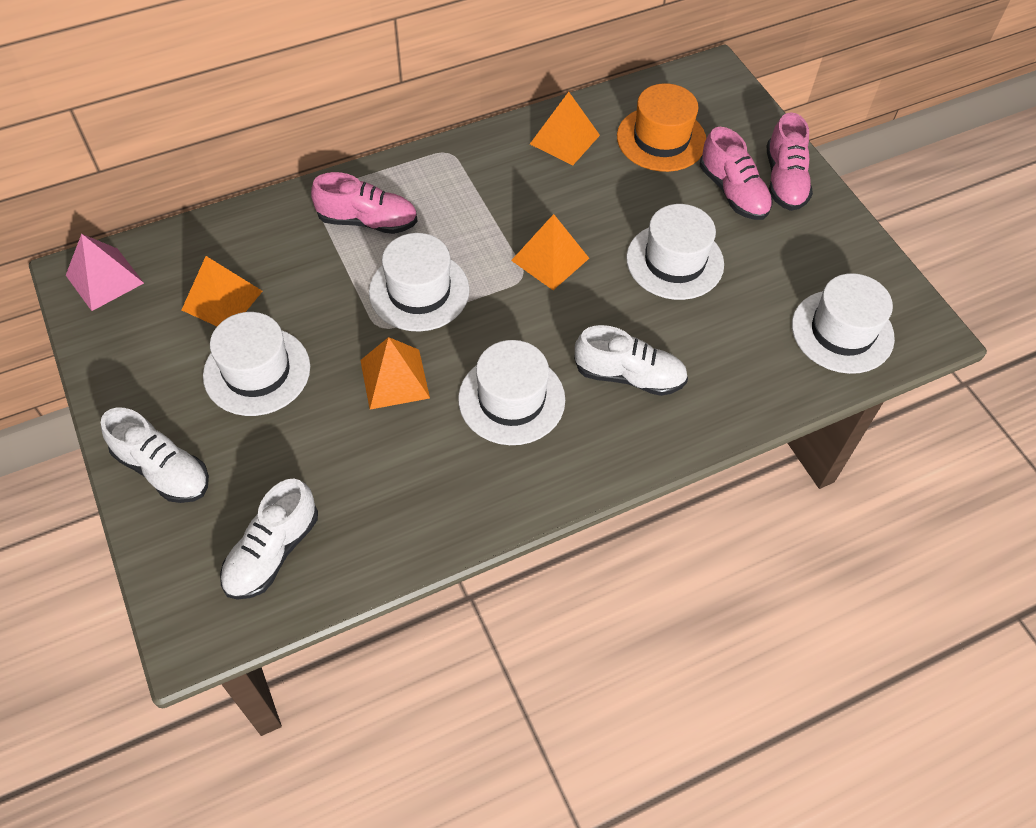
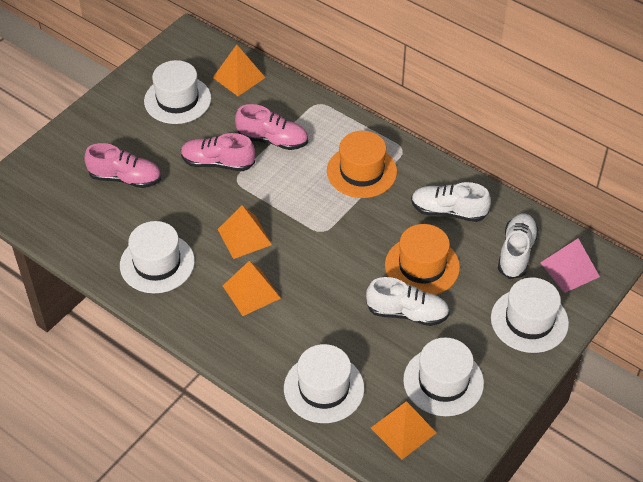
orange hat: 1 -> 2

